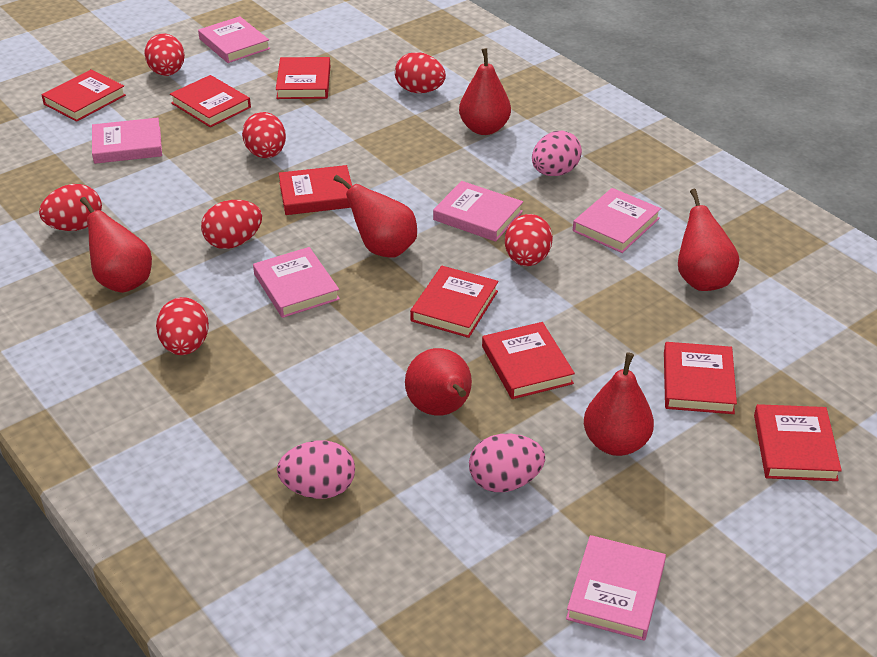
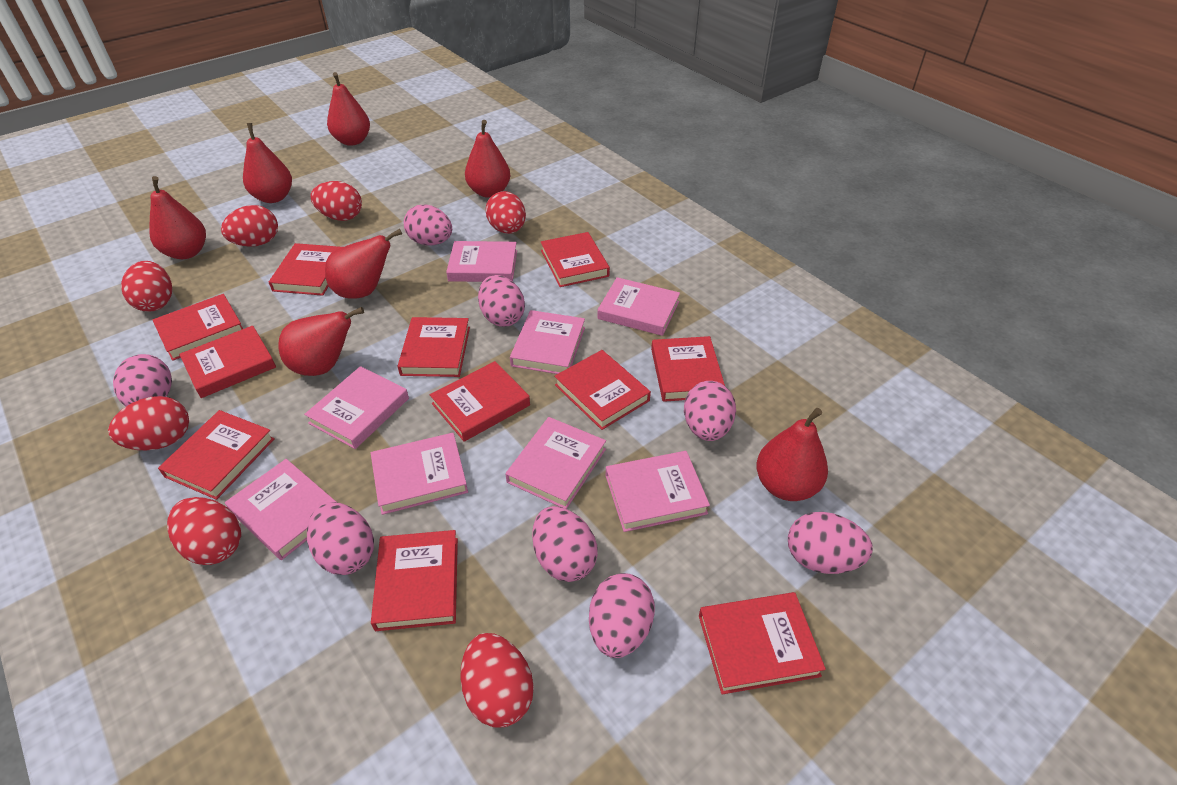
pink book: 6 -> 8
pink egg: 3 -> 8
red book: 8 -> 11
red pear: 6 -> 7

